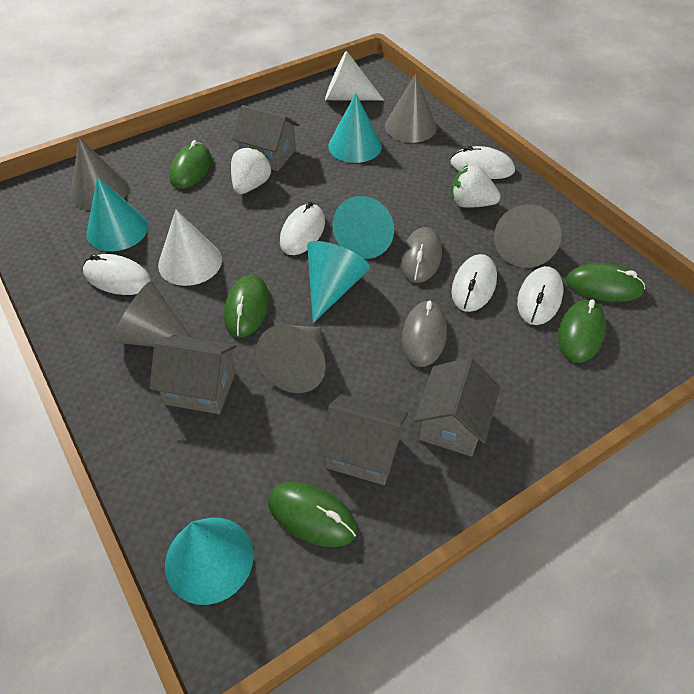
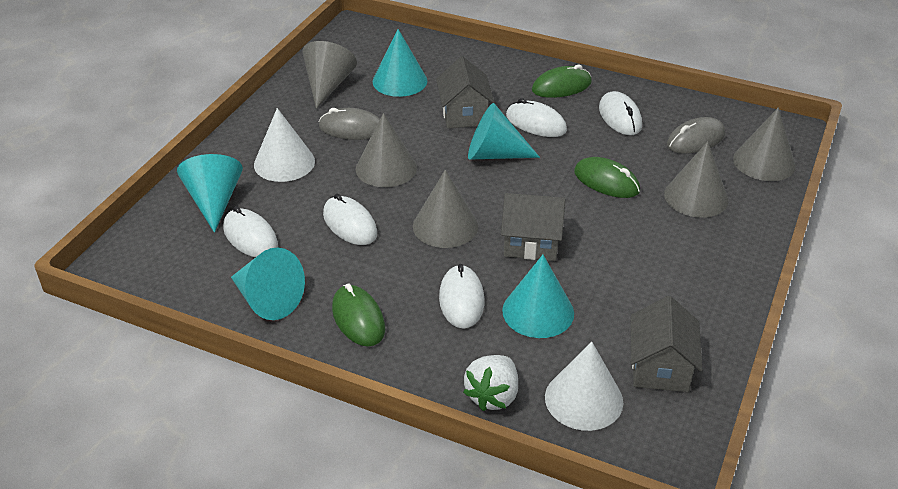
green mouse: 5 -> 3
grey house: 4 -> 3
white strawberry: 2 -> 1

